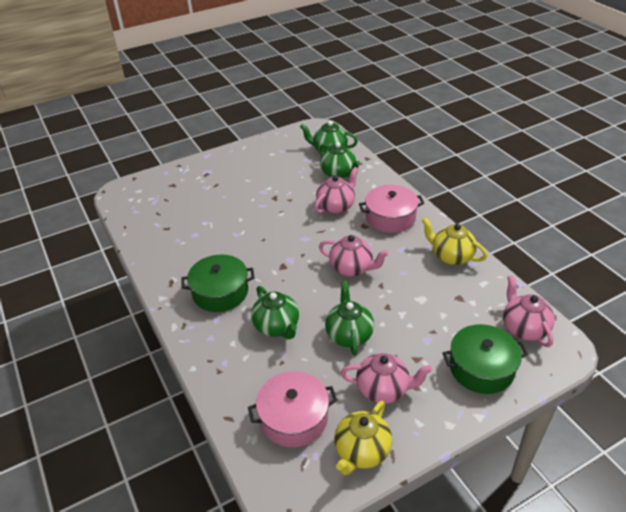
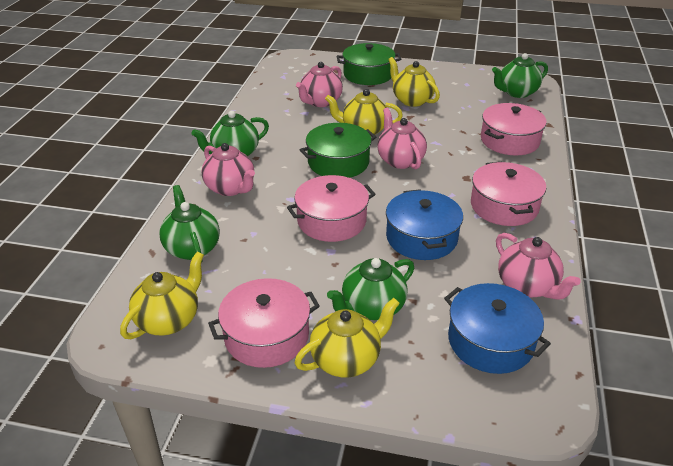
blue pot: 0 -> 2
pink pot: 2 -> 4
yellow teapot: 2 -> 4

